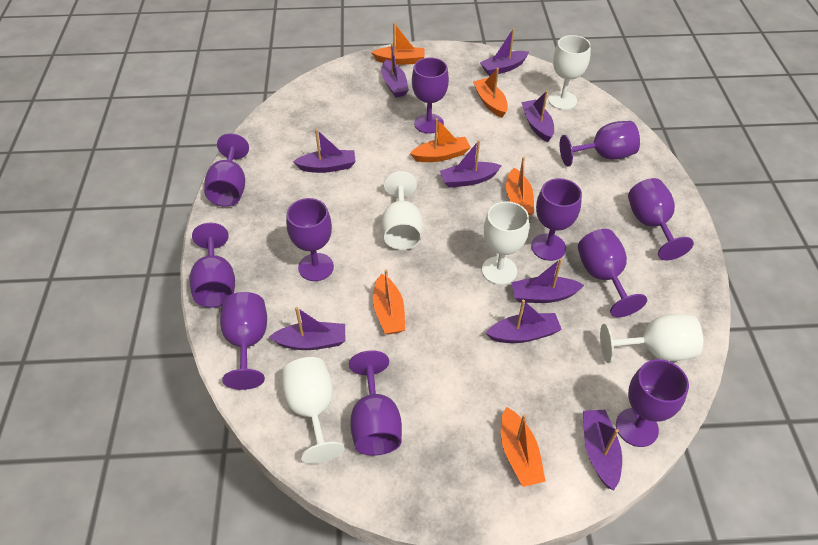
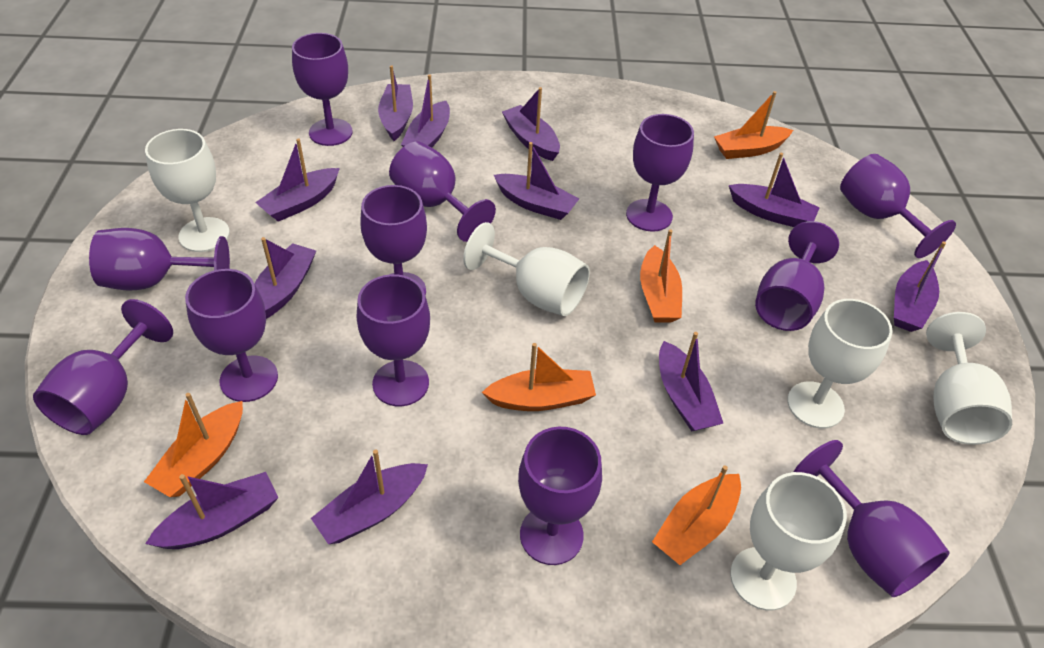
orange boat: 6 -> 5
purple boat: 9 -> 11
purple goblet: 11 -> 12

